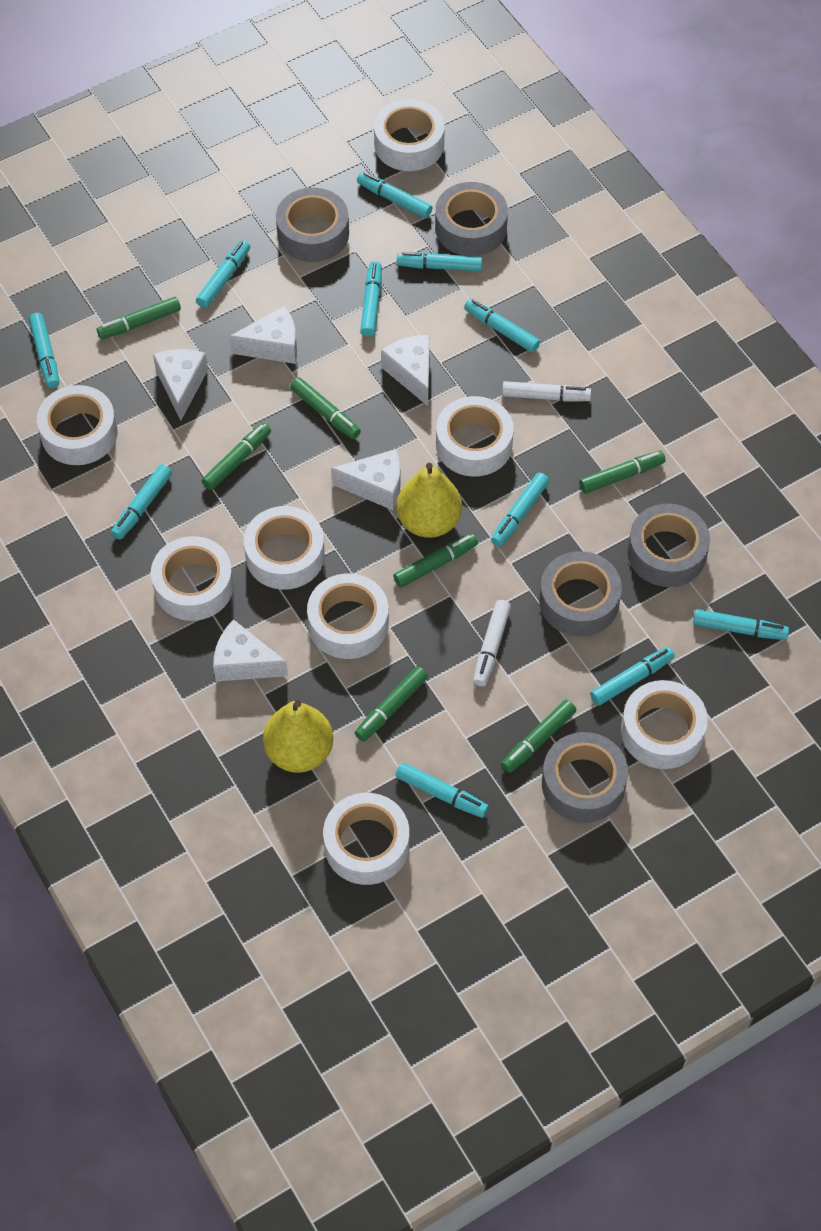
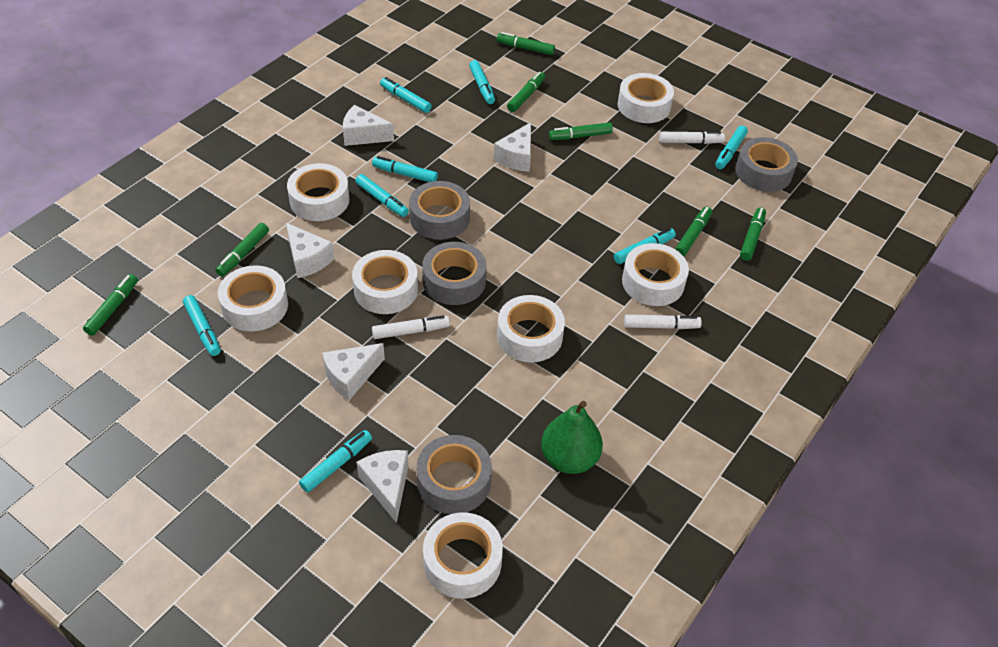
green pear: 0 -> 1
grey tape: 5 -> 4
turquoise marker: 11 -> 8
white marker: 2 -> 3
white tape: 8 -> 7
yellow pear: 2 -> 0

